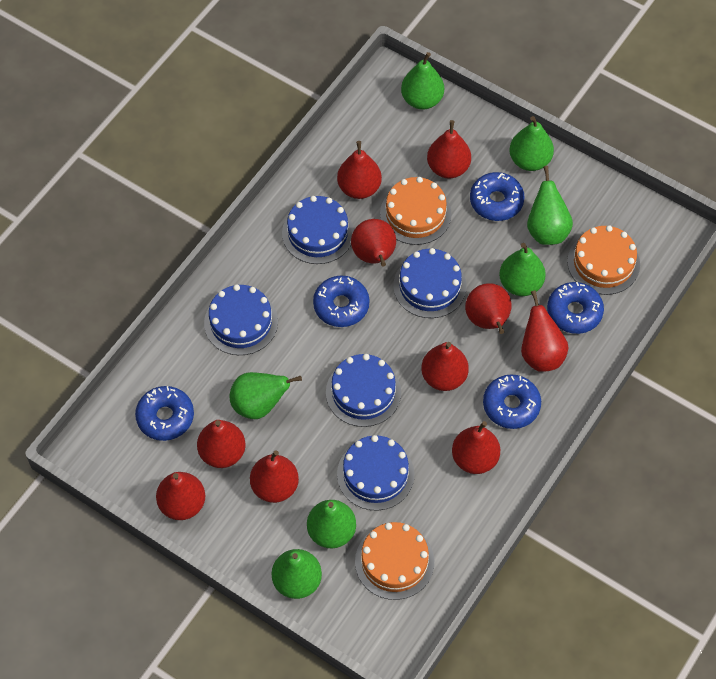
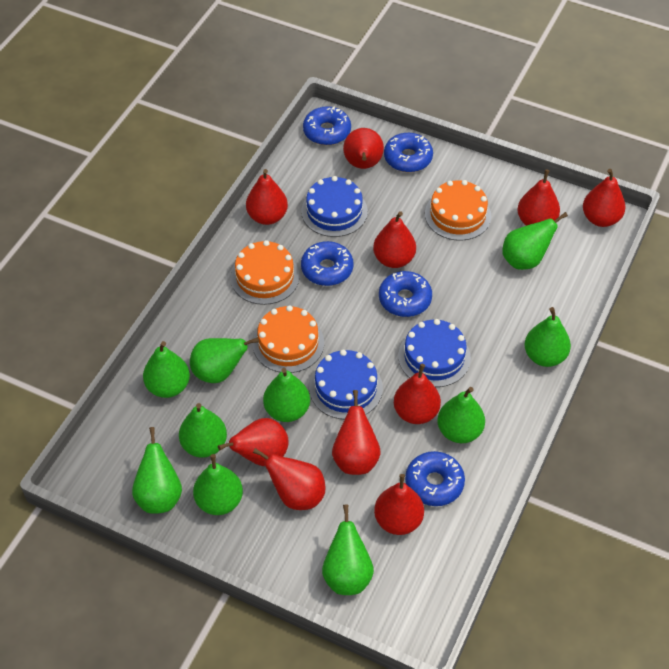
blue cake: 5 -> 3
green pear: 7 -> 10

